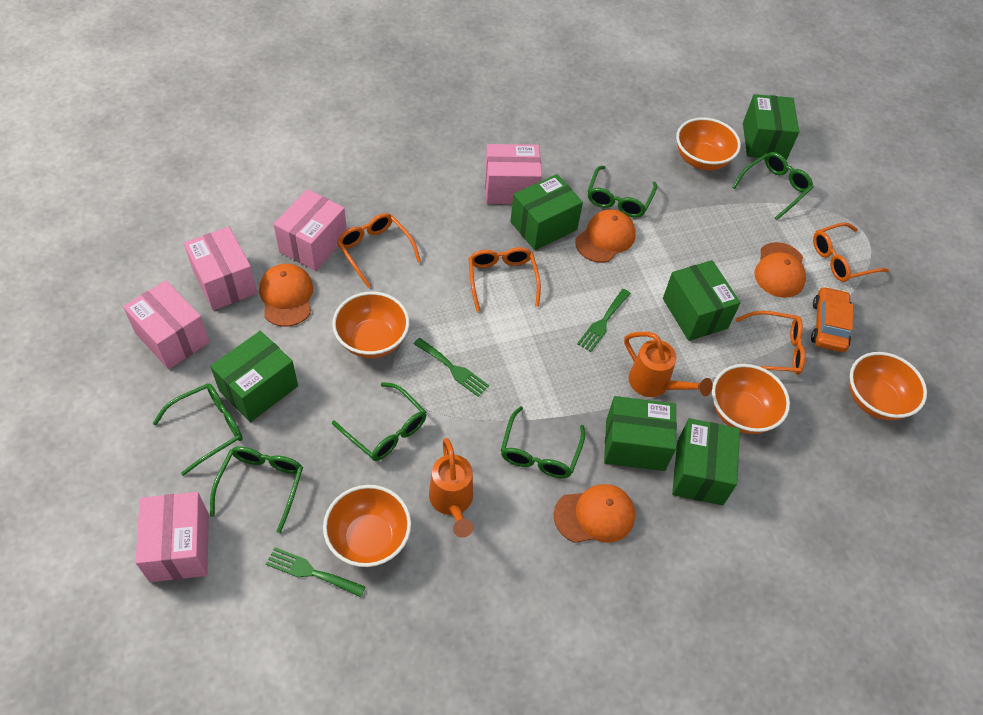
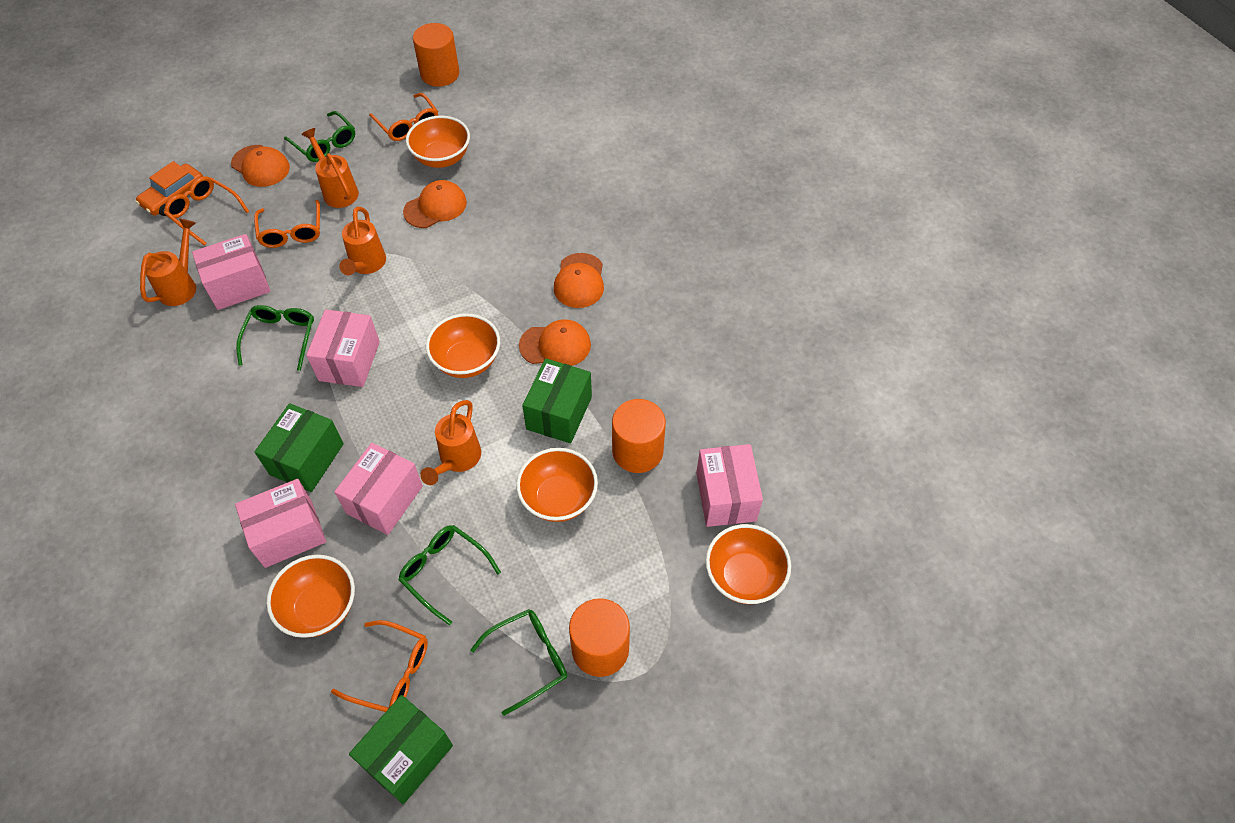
green box: 6 -> 3
green fork: 3 -> 0
green glasses: 6 -> 4
orange cylinder: 0 -> 3
orange watering can: 2 -> 4

